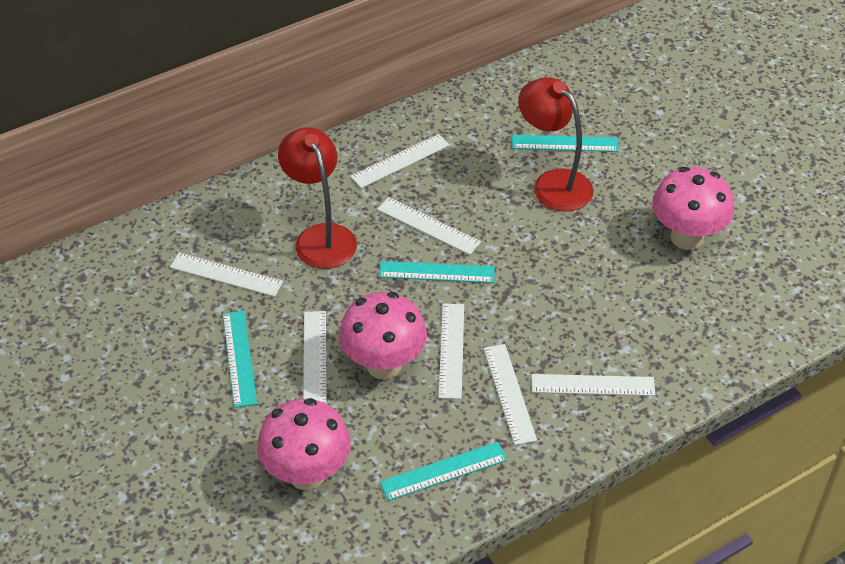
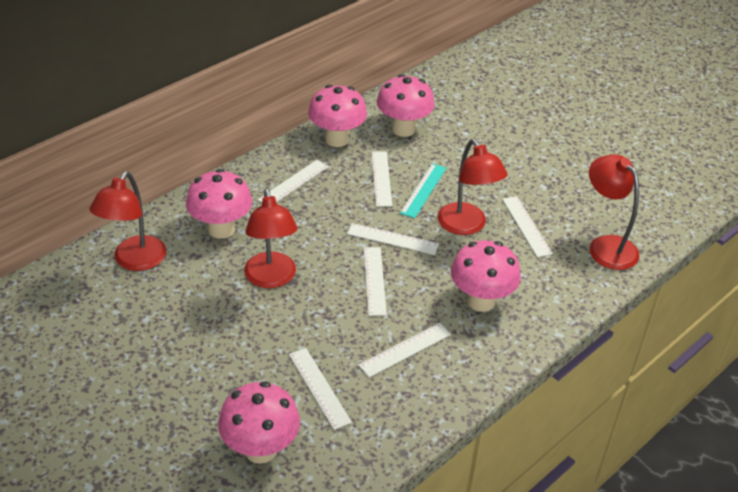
pink mushroom: 3 -> 5
red lamp: 2 -> 4
turquoise ruler: 4 -> 1

